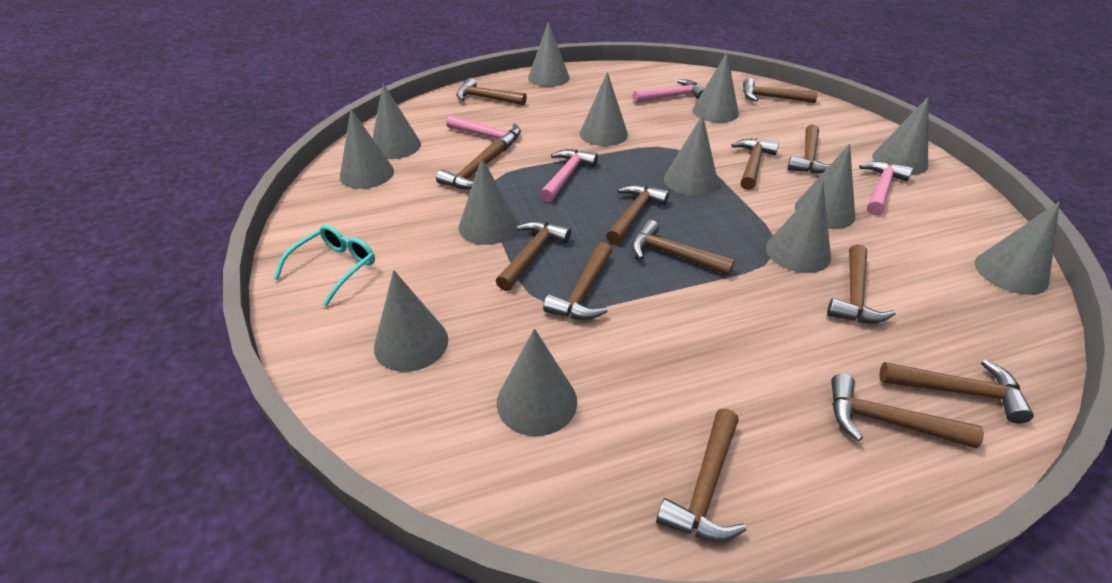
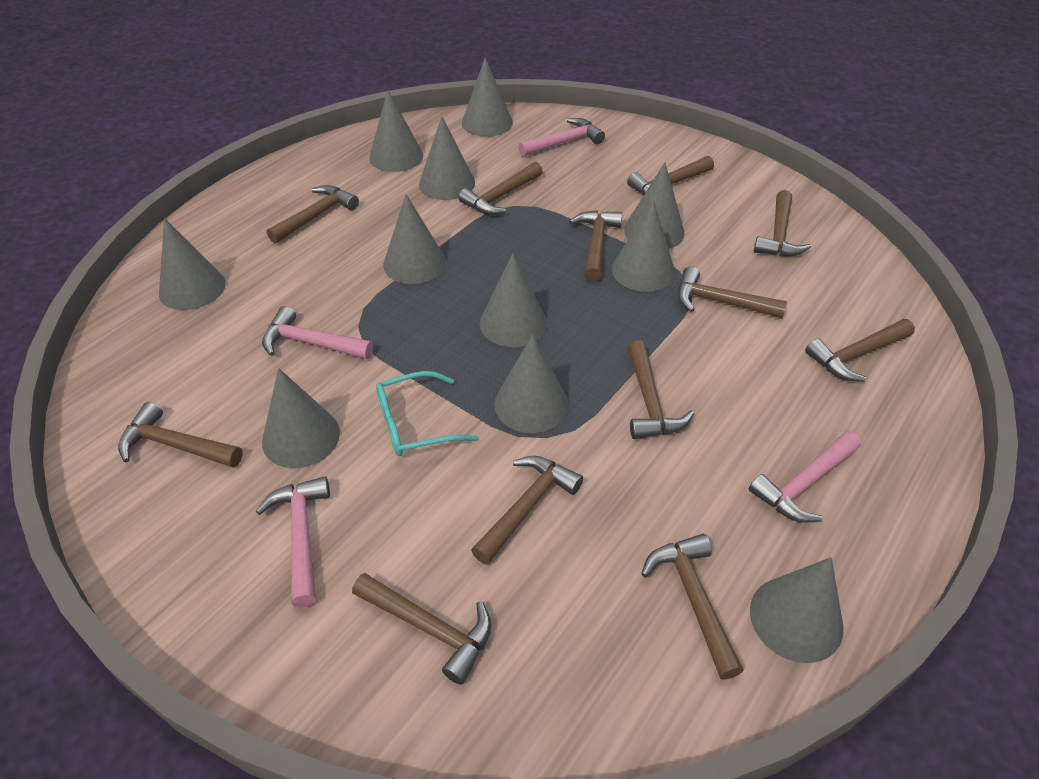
brown hammer: 13 -> 12
grey cone: 13 -> 11

